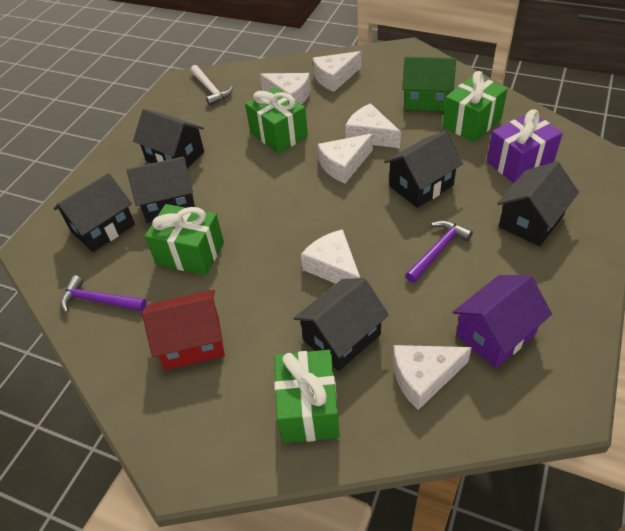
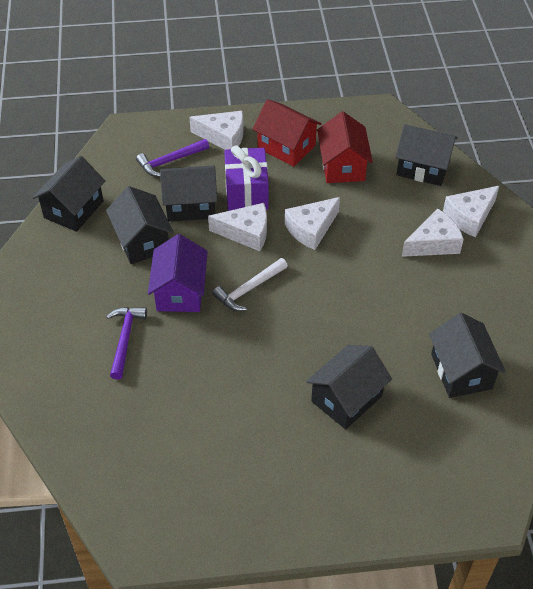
green gift: 4 -> 0
green house: 1 -> 0
red house: 1 -> 2
white cheese: 6 -> 5

